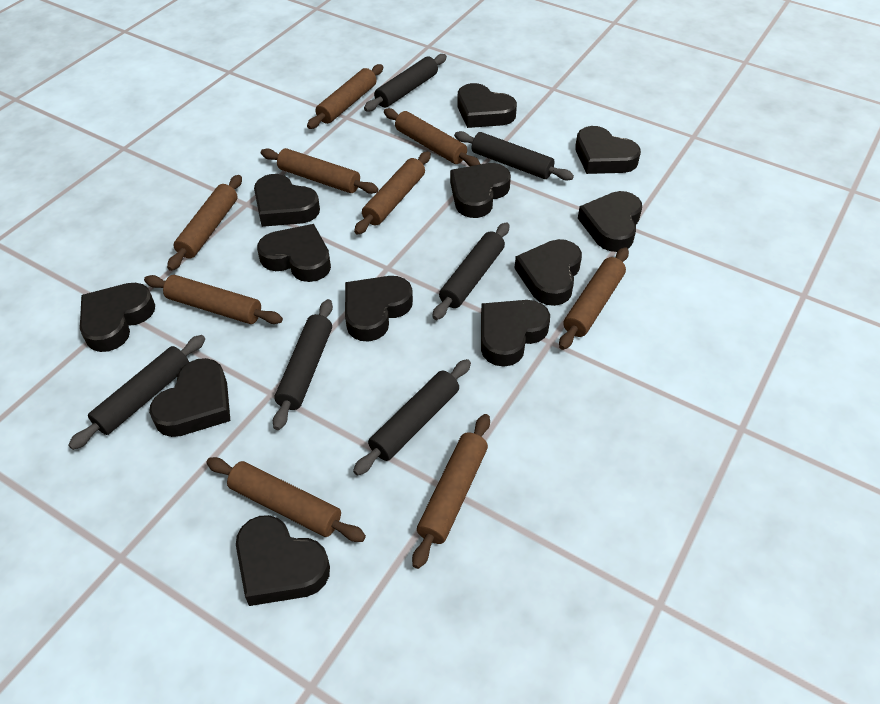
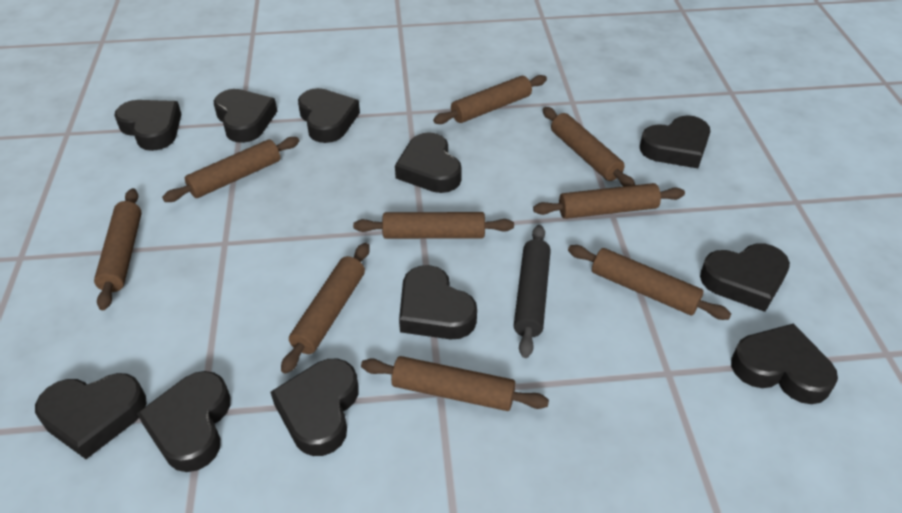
black heart: 12 -> 11
black rolling pin: 6 -> 1

